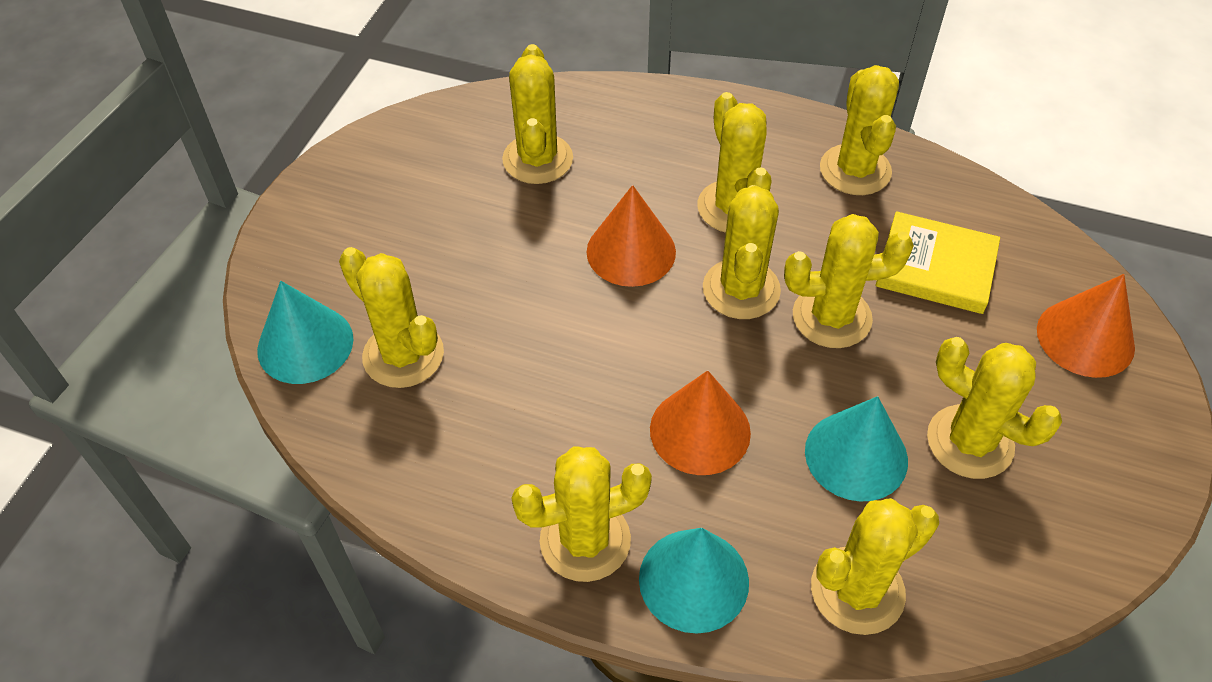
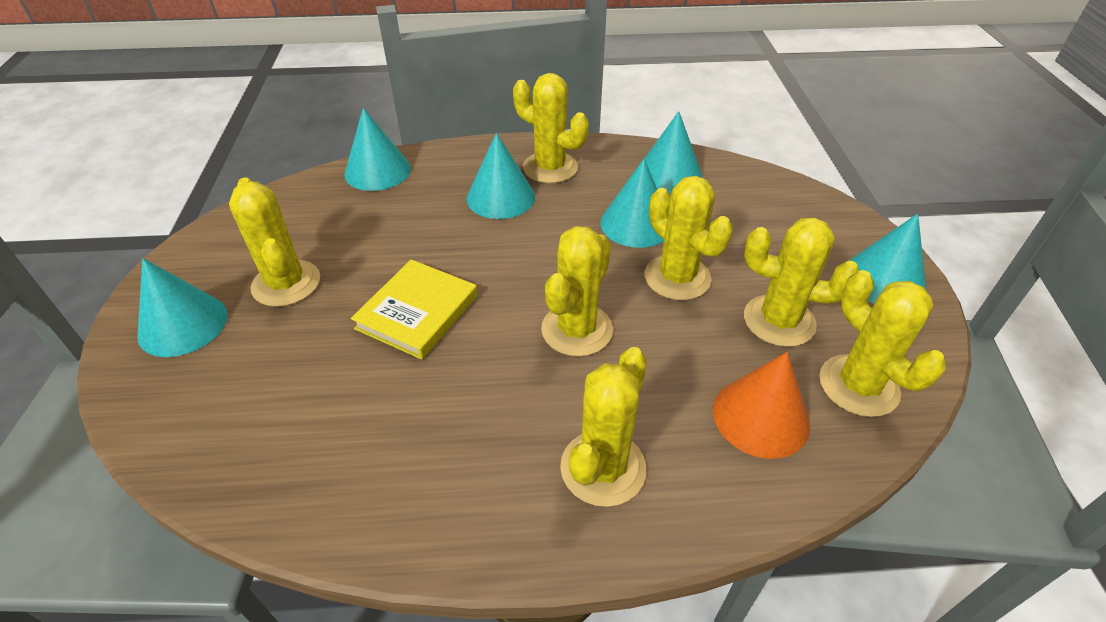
orange cone: 3 -> 1
turquoise cone: 3 -> 6
yellow cactus: 9 -> 7

